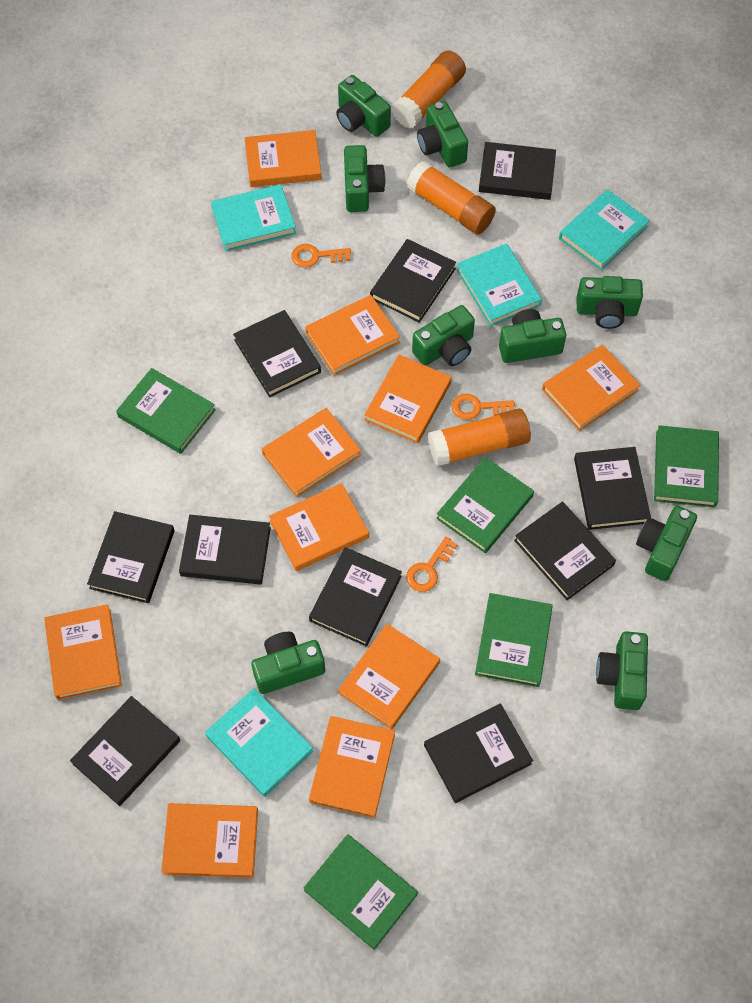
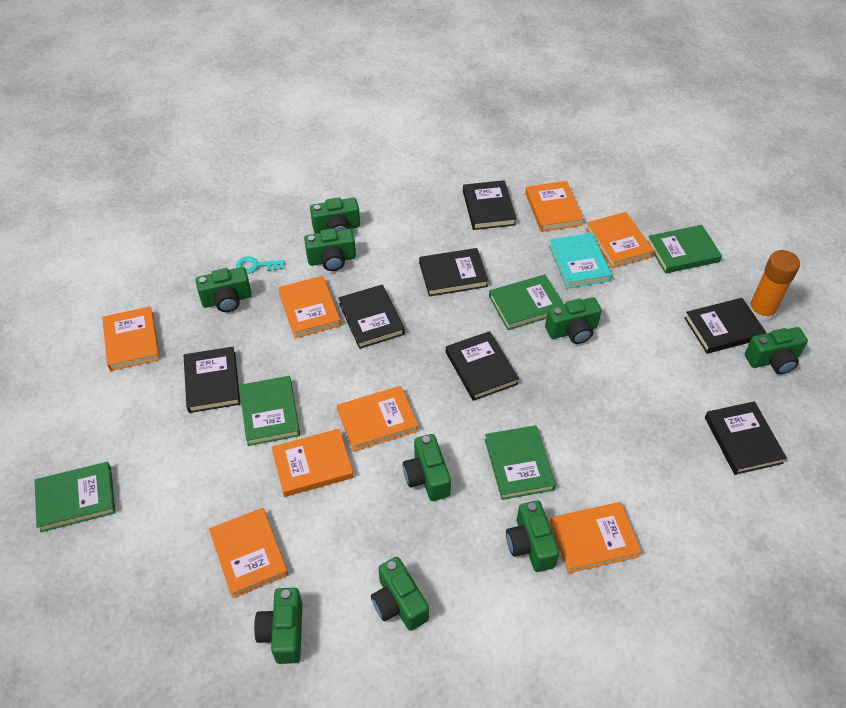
black book: 10 -> 7
orange book: 10 -> 8
orange glue stick: 3 -> 1
orange key: 3 -> 0
turquoise book: 4 -> 1
turquoise key: 0 -> 1

